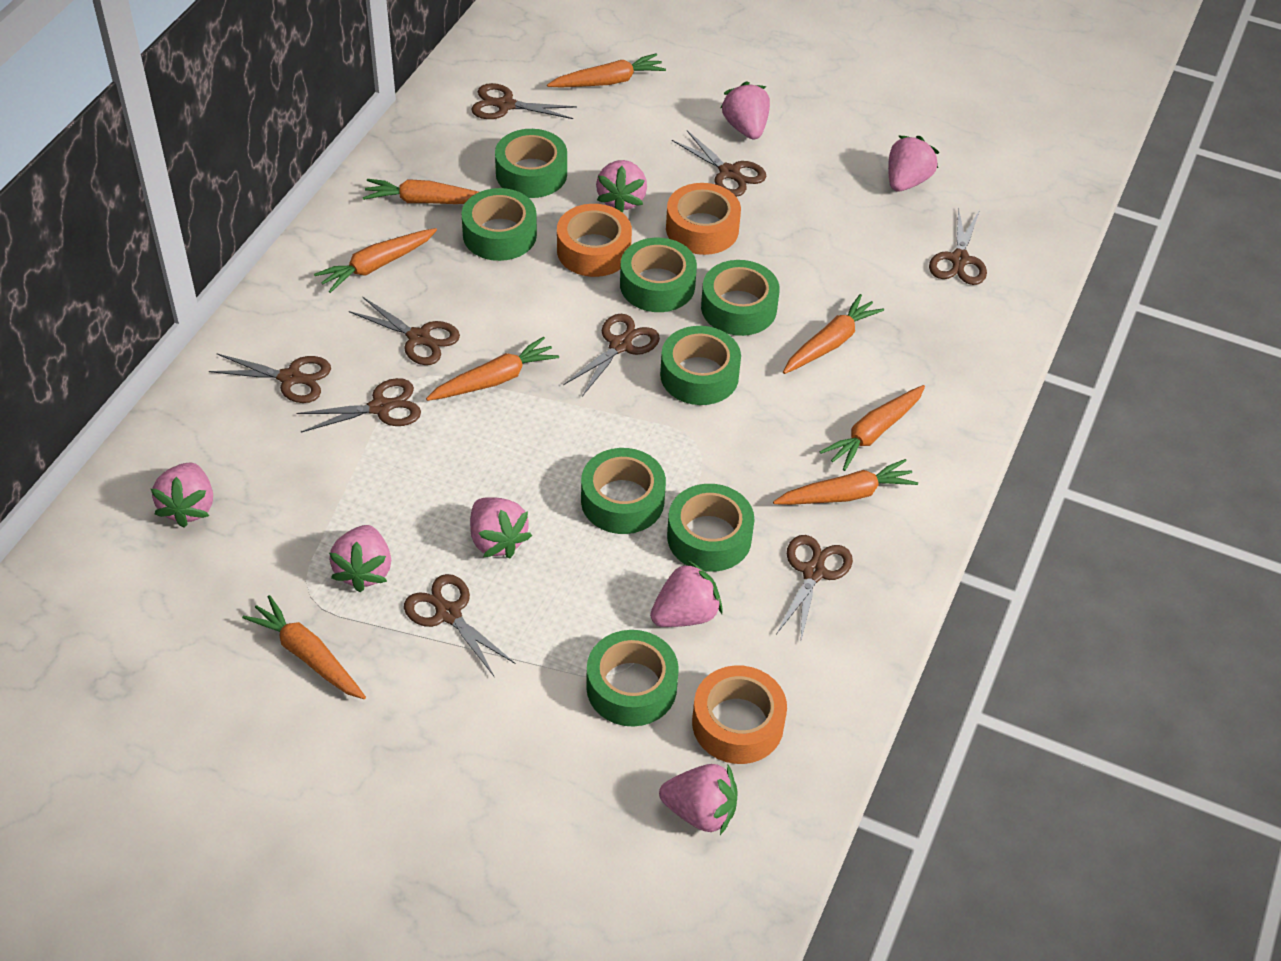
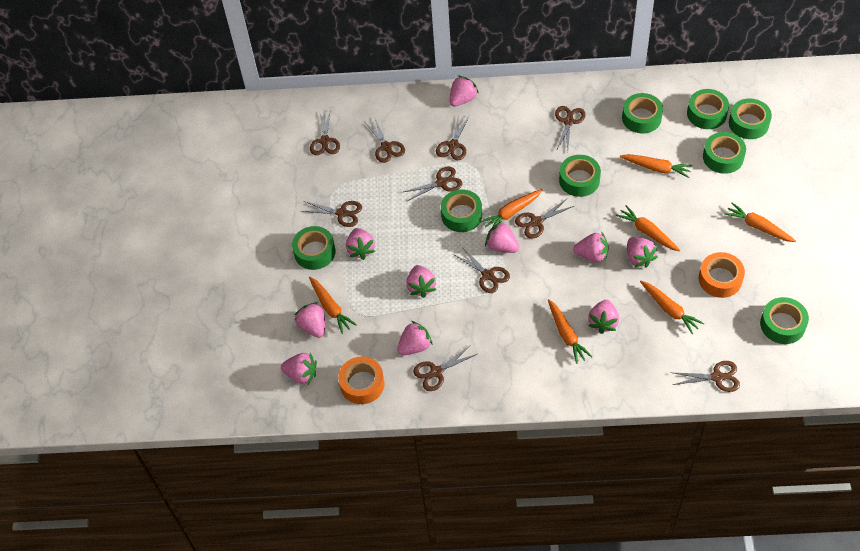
brown scissors: 9 -> 10
orange carrot: 8 -> 7
orange tape: 3 -> 2
pink strawberry: 8 -> 10

